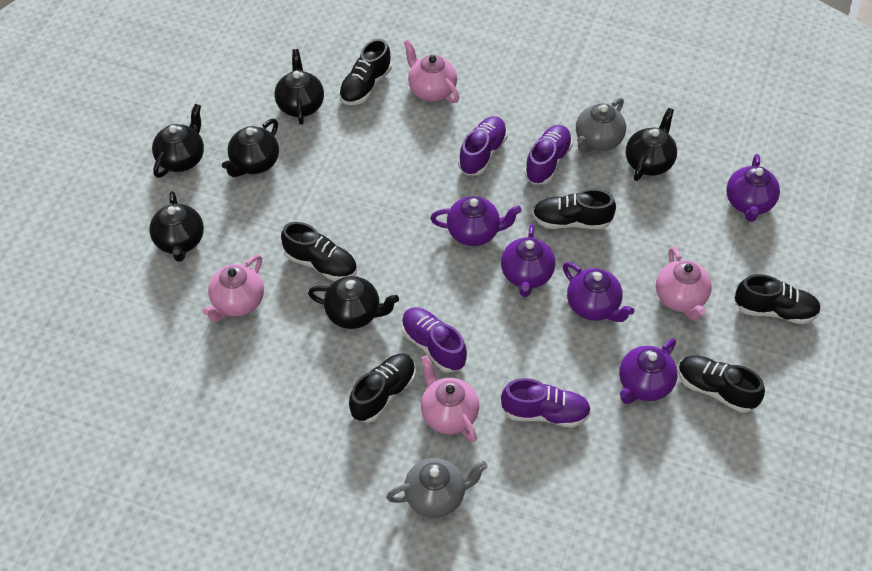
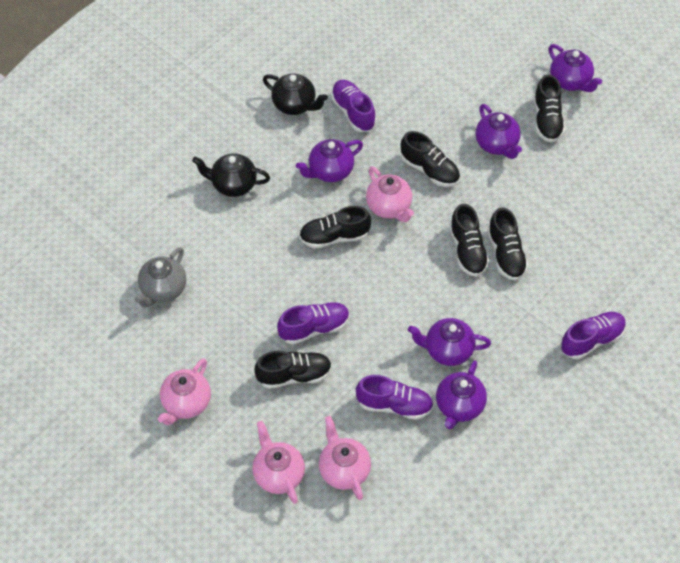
black teapot: 6 -> 2
grey teapot: 2 -> 1

